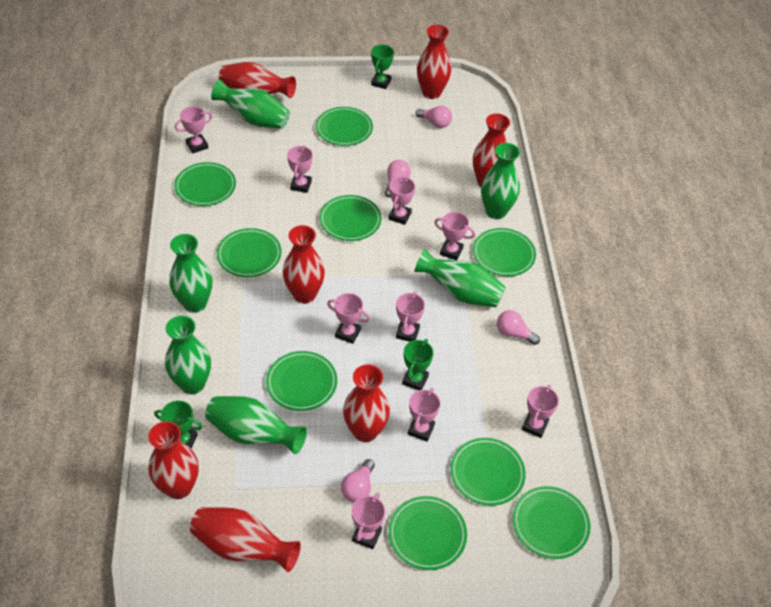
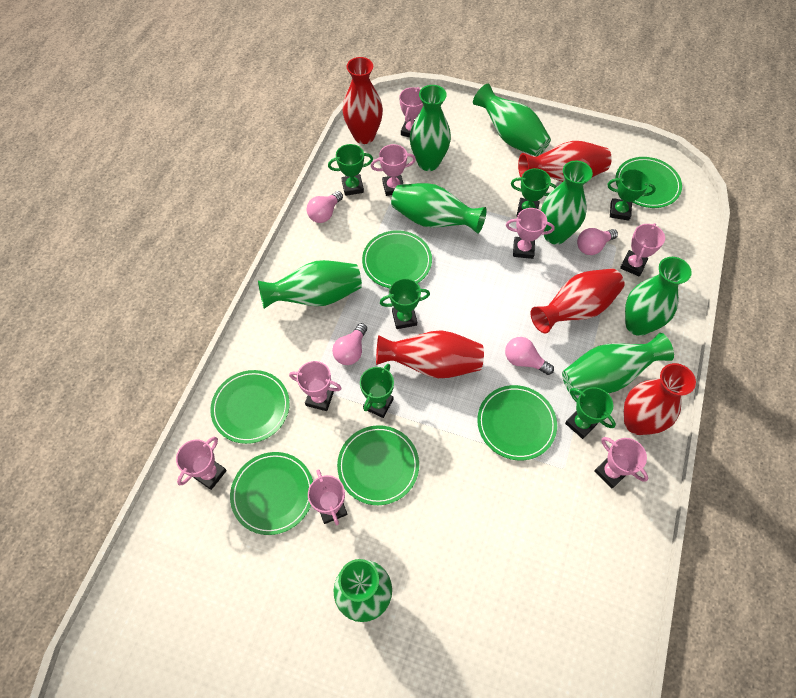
green plate: 9 -> 6
green trophy: 3 -> 6
green vase: 6 -> 8
pink trophy: 9 -> 8
red vase: 7 -> 5

